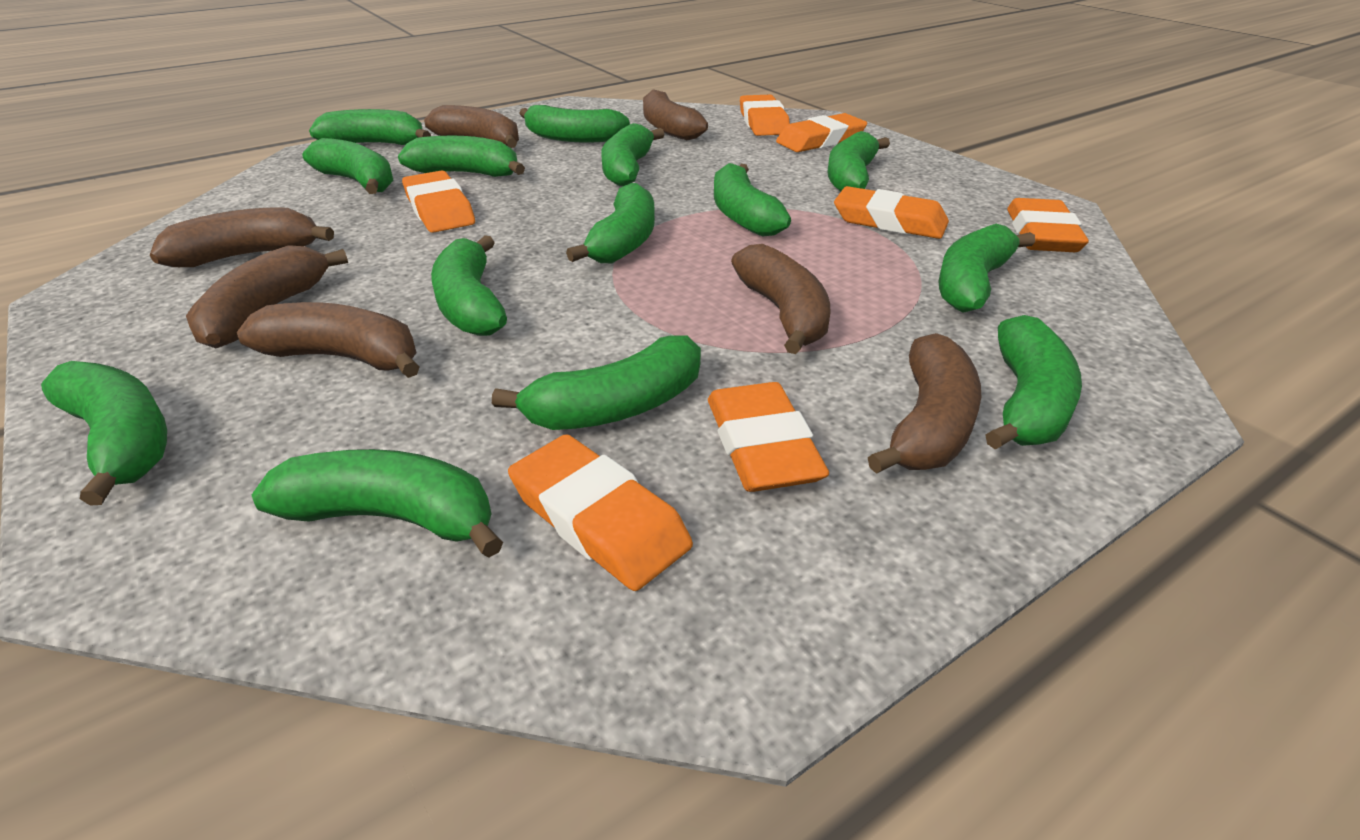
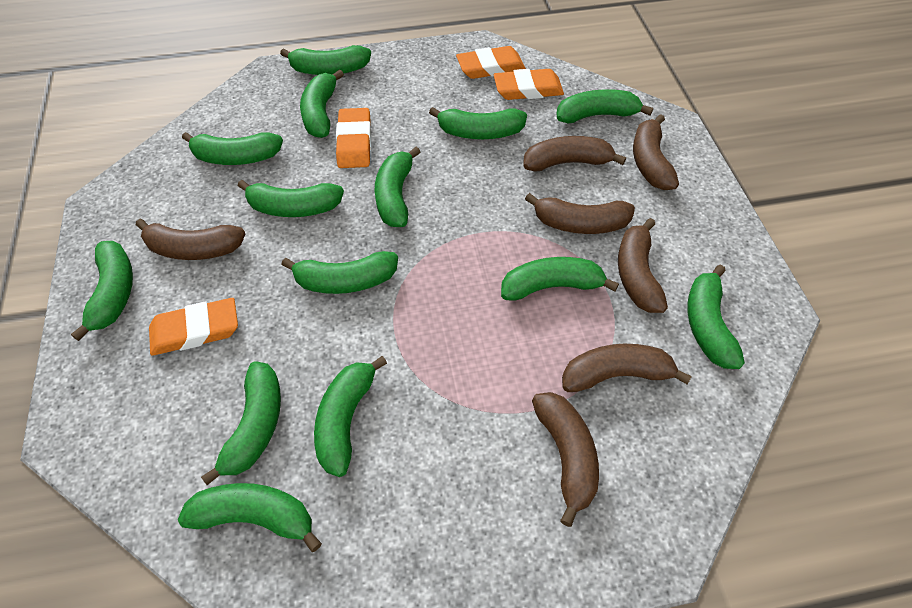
orange eraser: 7 -> 4

